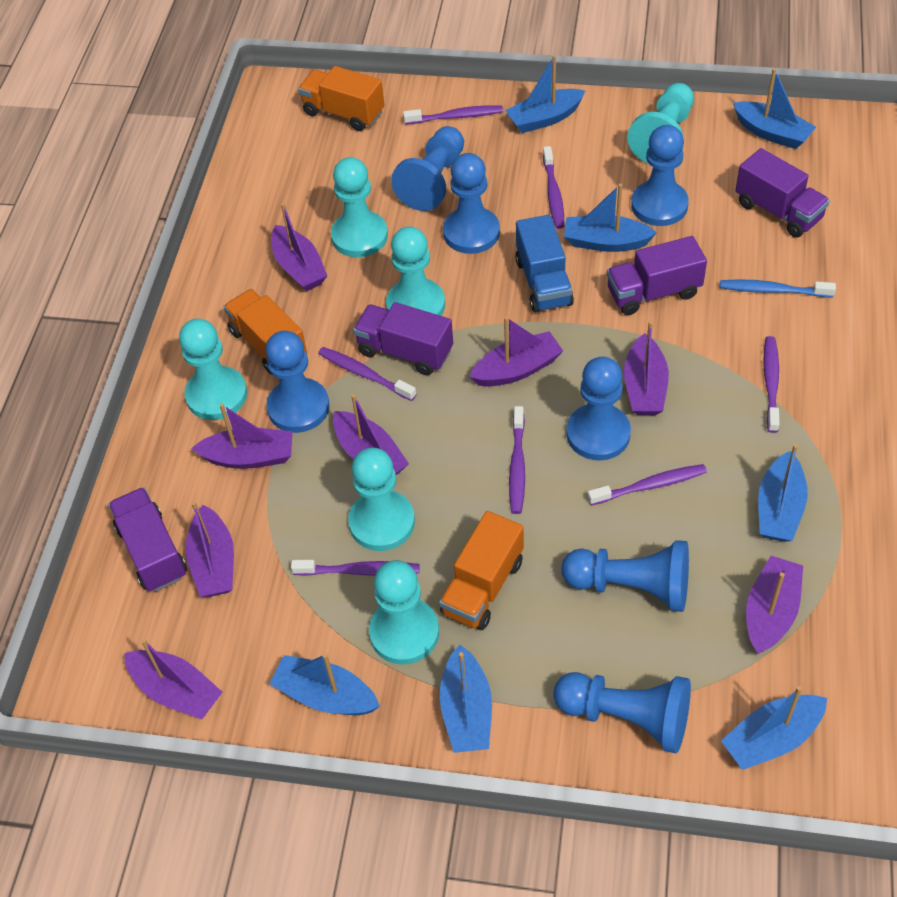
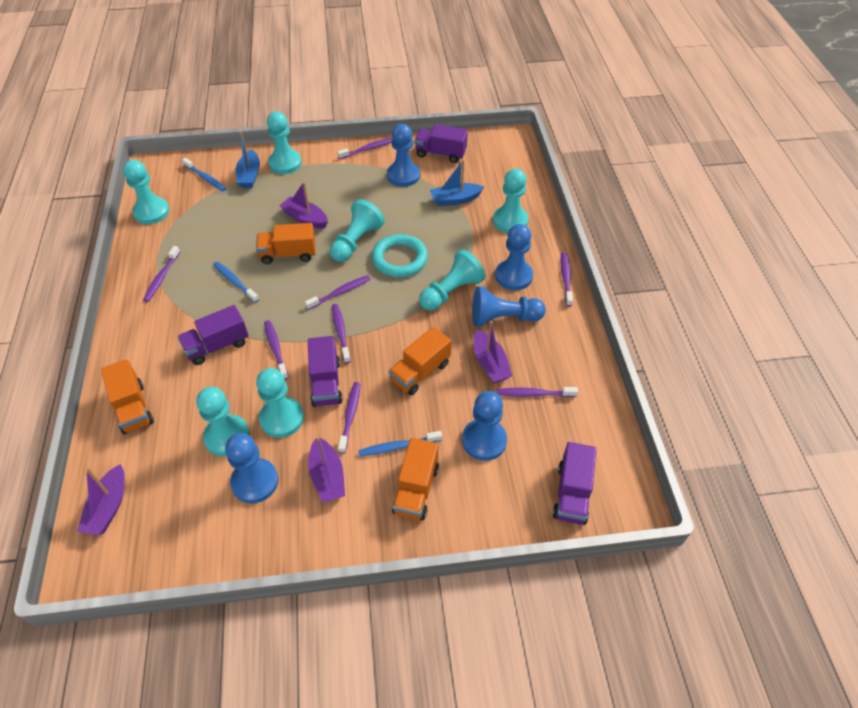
blue boat: 7 -> 2
blue pawn: 7 -> 5
blue toothbrush: 1 -> 3
blue truck: 1 -> 0
orange truck: 3 -> 4
purple boat: 8 -> 4
purple toothbrush: 7 -> 8
turquoise pawn: 6 -> 7
turquoise ring: 0 -> 1

